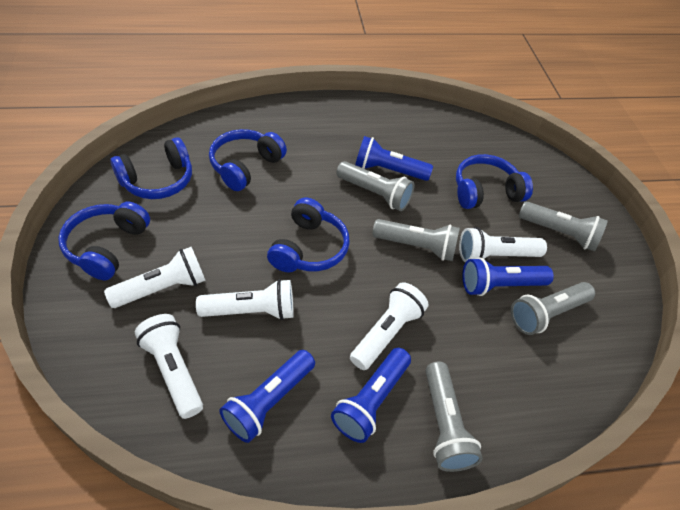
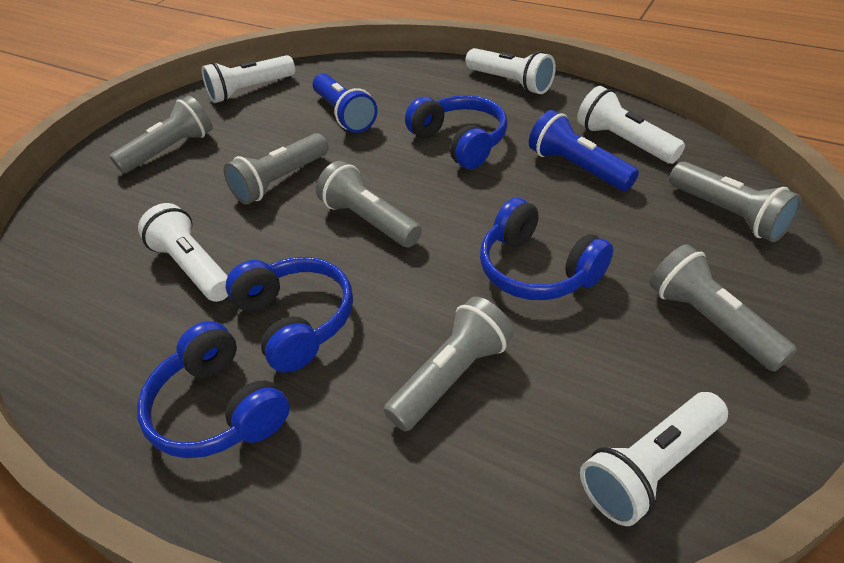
blue flashlight: 4 -> 2
blue headphones: 5 -> 4
grey flashlight: 5 -> 6

